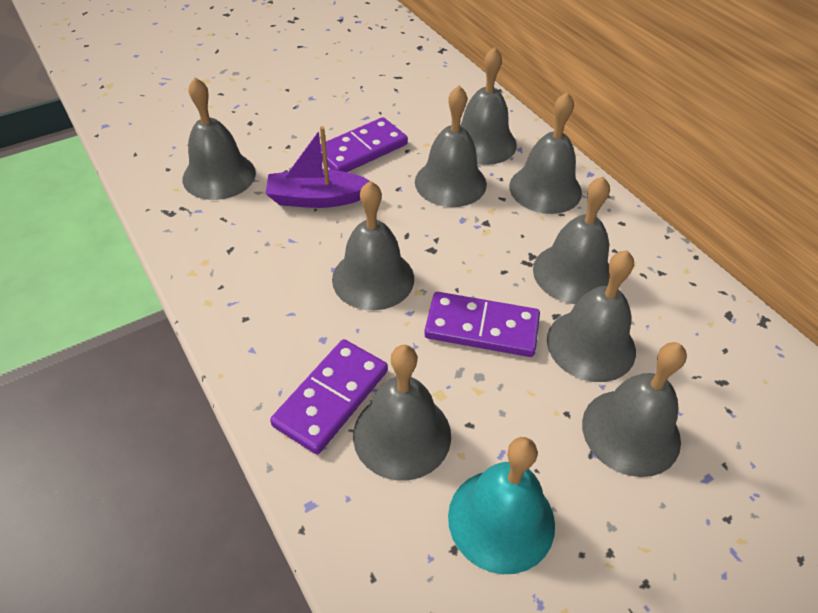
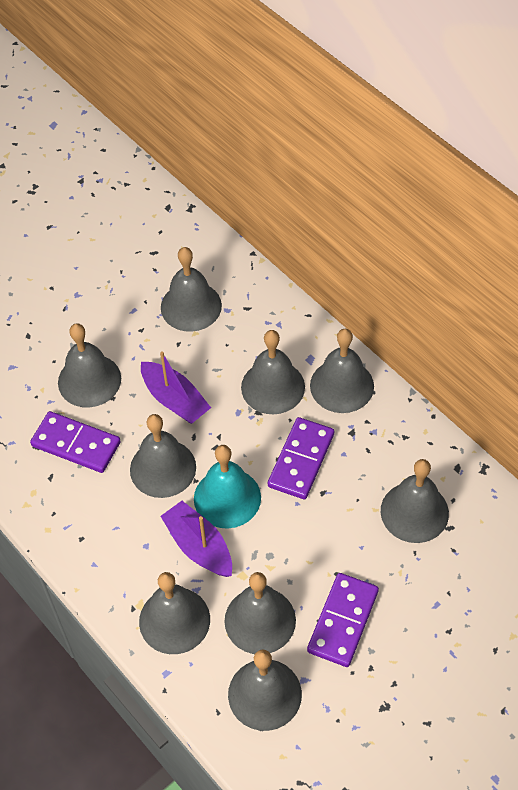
purple boat: 1 -> 2

